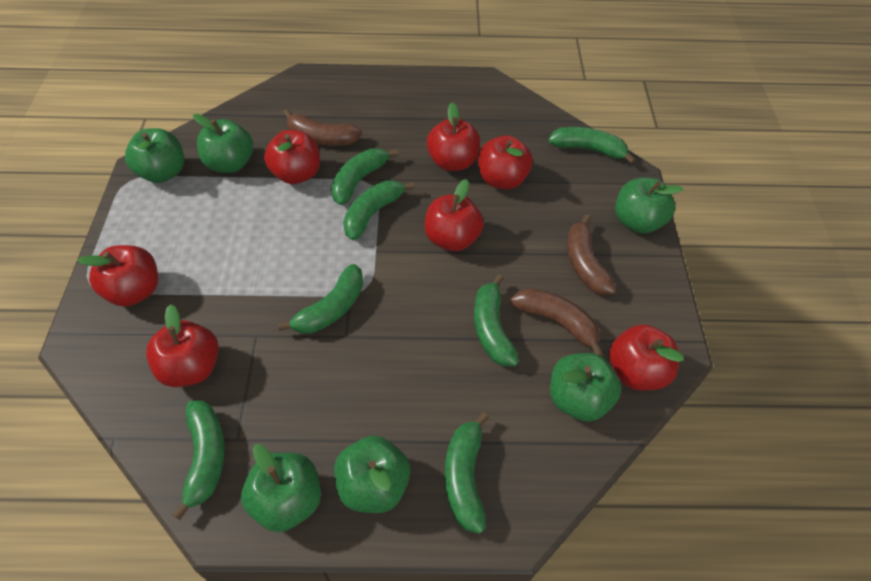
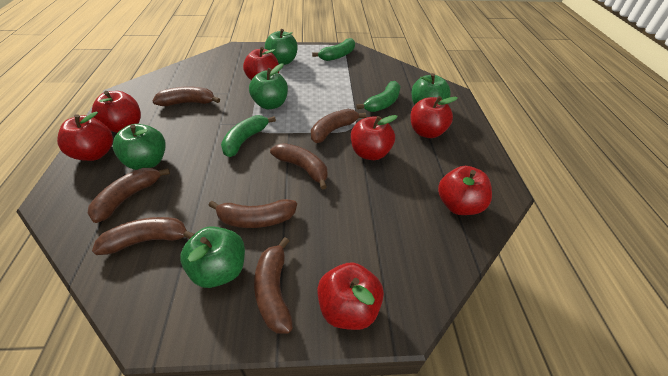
brown banana: 3 -> 7
green apple: 6 -> 5
green banana: 7 -> 3

